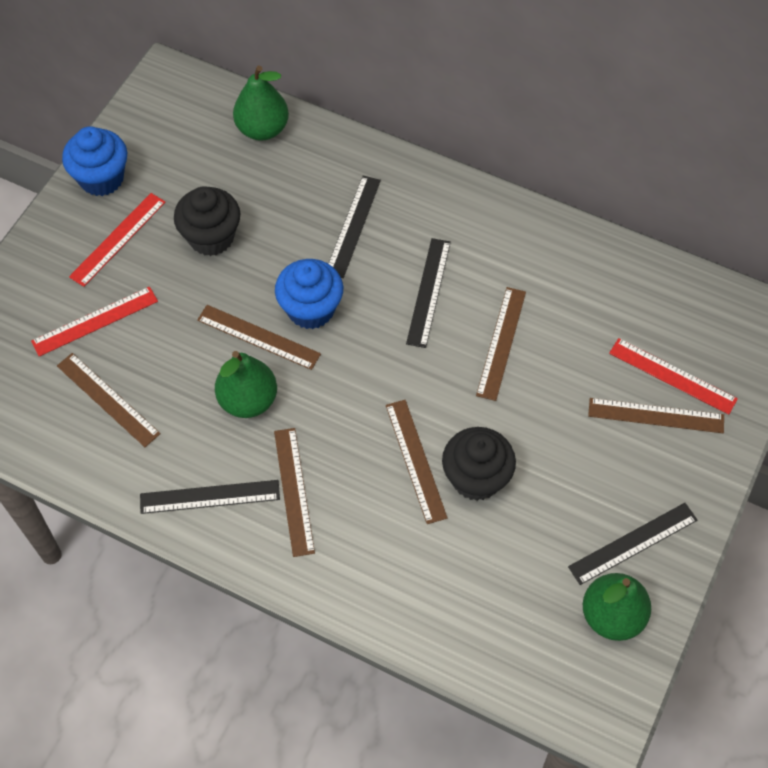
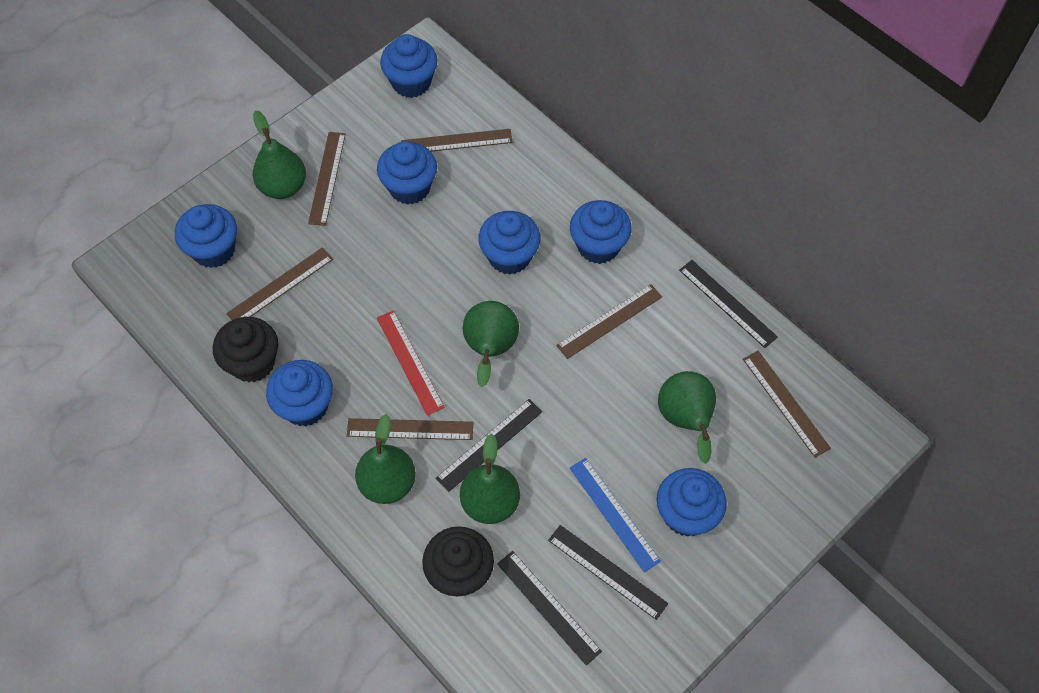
blue cupcake: 2 -> 7
blue ruler: 0 -> 1
green pear: 3 -> 5
red ruler: 3 -> 1

